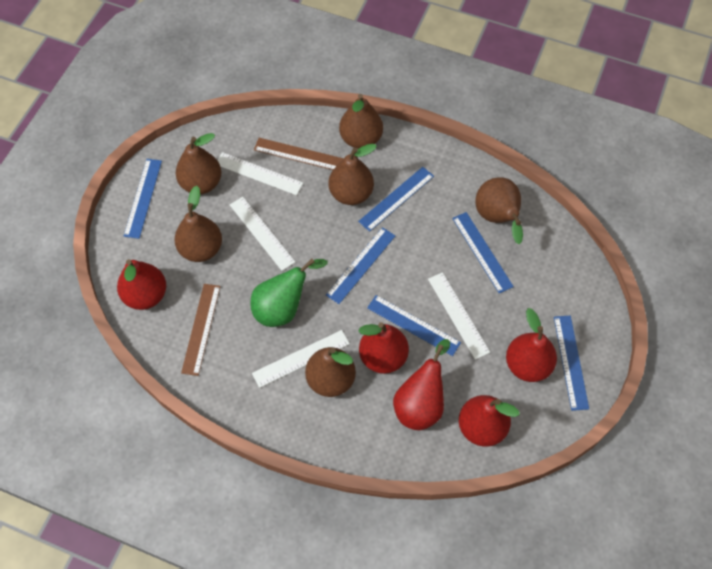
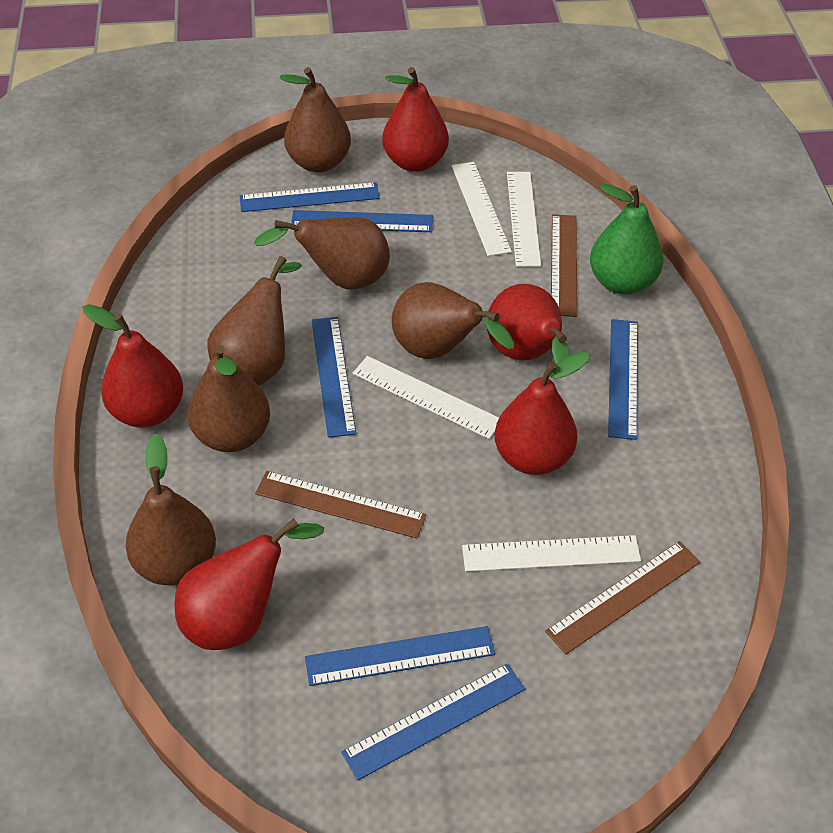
brown ruler: 2 -> 3

